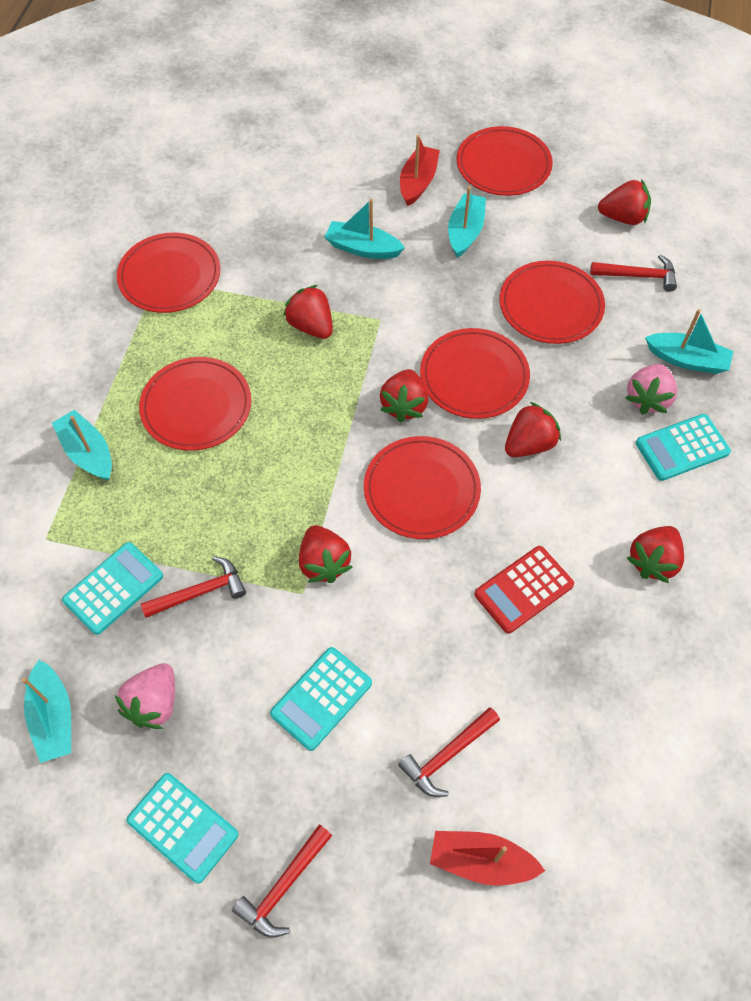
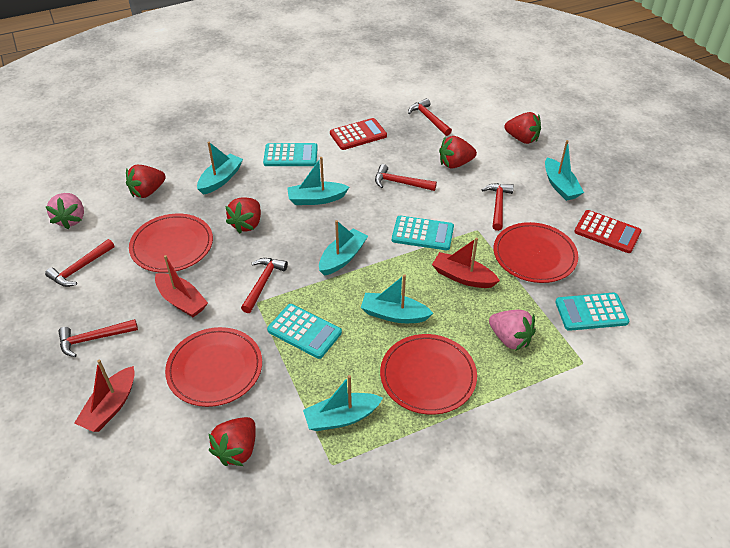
red boat: 2 -> 3
red calculator: 1 -> 2
red hammer: 4 -> 6
red plate: 6 -> 4
red strawberry: 6 -> 5
turquoise boat: 5 -> 6

